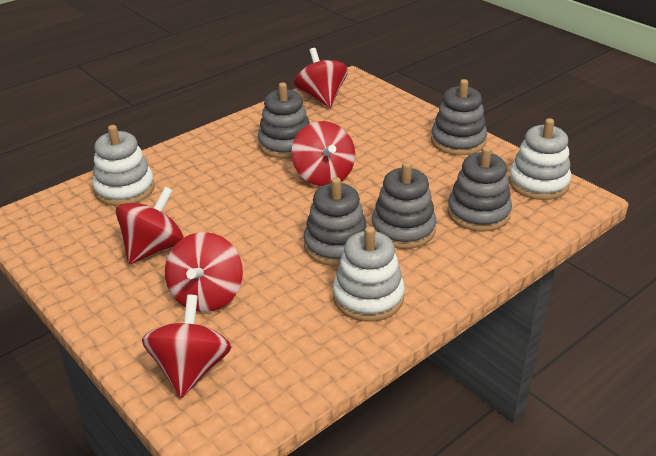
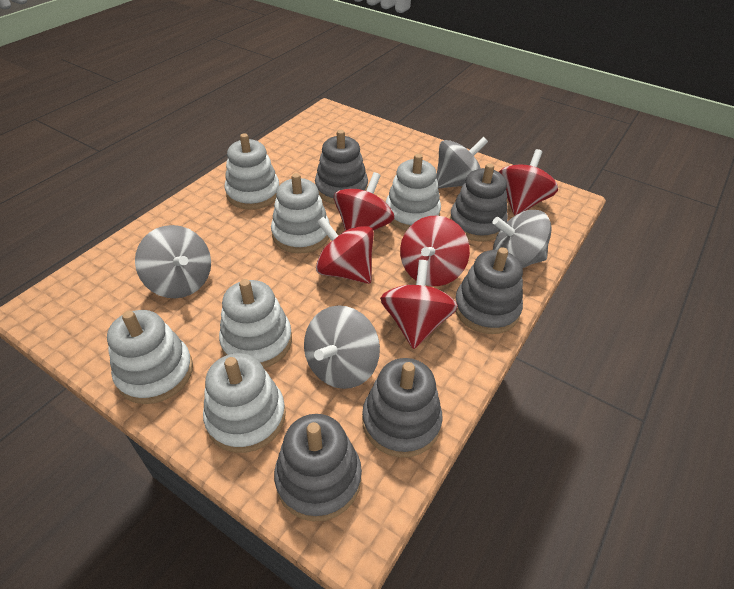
grey spinning top: 0 -> 4
white stacking toy: 3 -> 6

